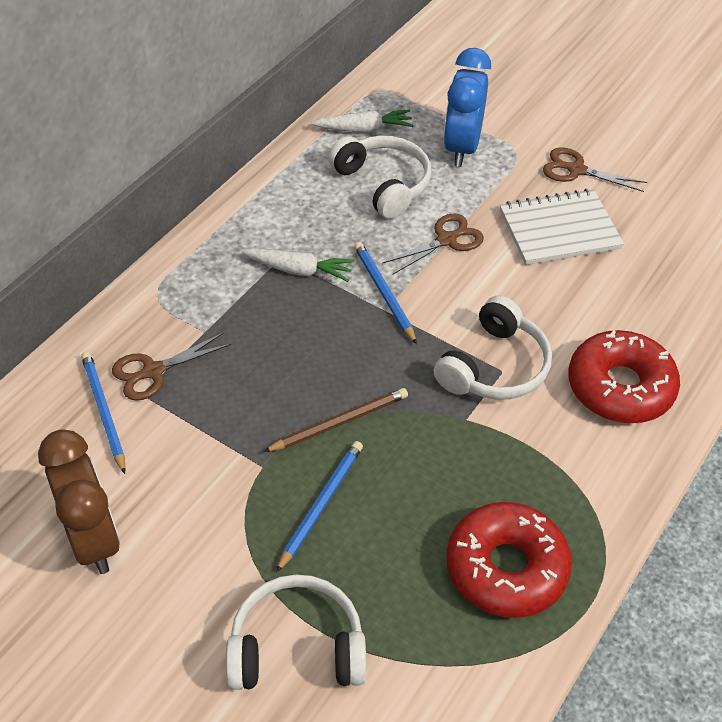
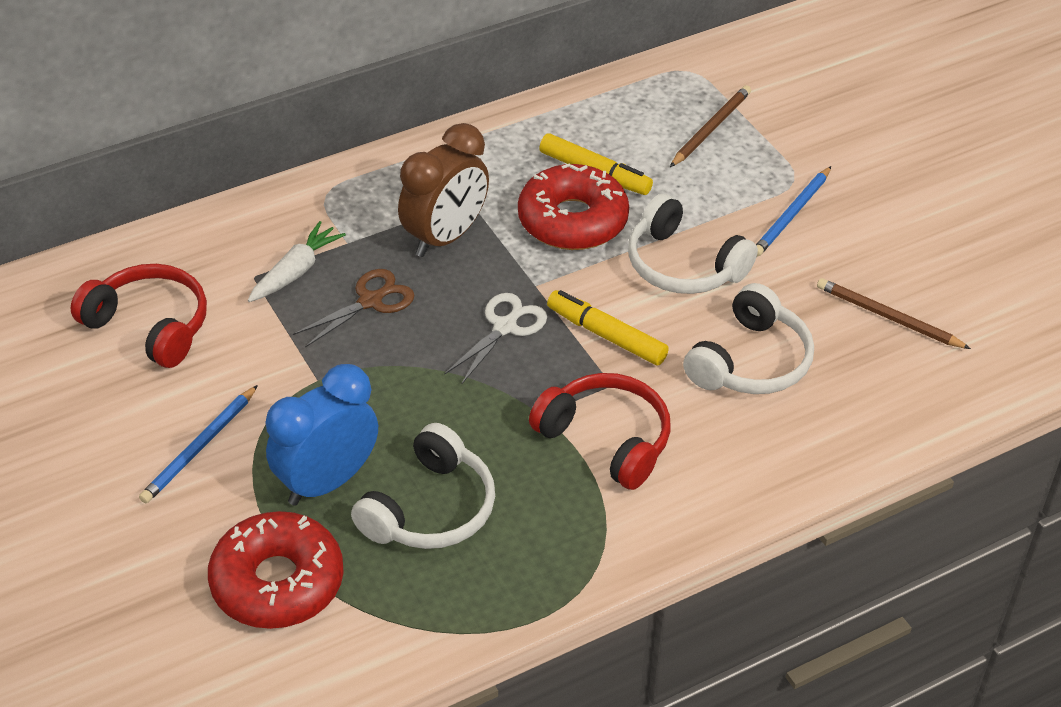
blue pencil: 3 -> 2
brown pencil: 1 -> 2
brown scissors: 3 -> 1
red headphones: 0 -> 2
white carrot: 2 -> 1
white notebook: 1 -> 0
white scissors: 0 -> 1
yellow marker: 0 -> 2

